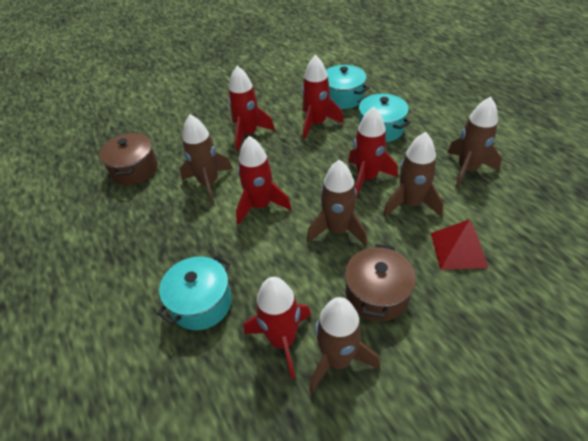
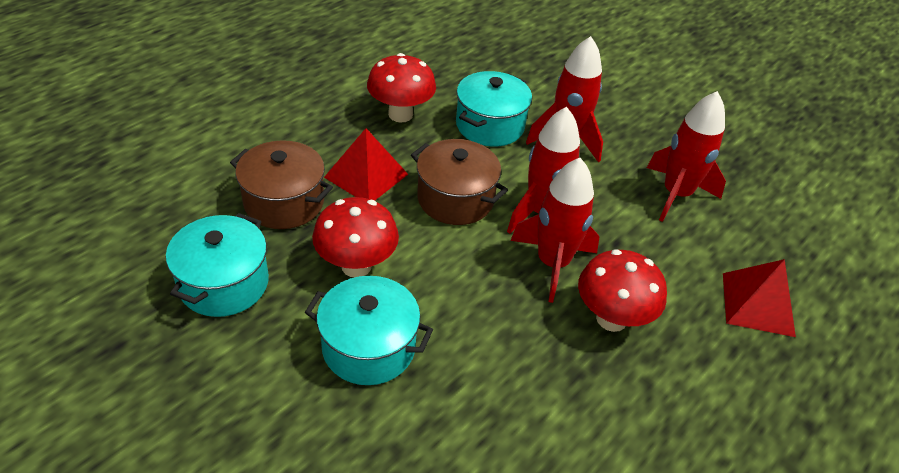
brown rocket: 5 -> 0
red mushroom: 0 -> 3
red pyramid: 1 -> 2
red rocket: 5 -> 4

